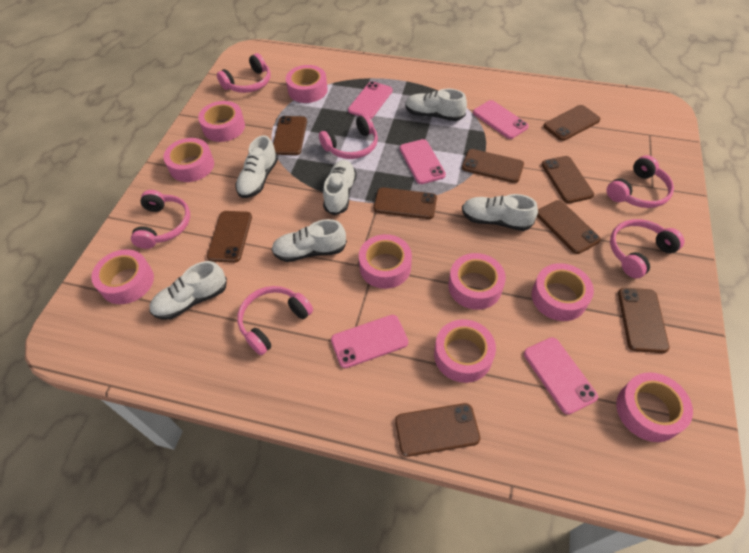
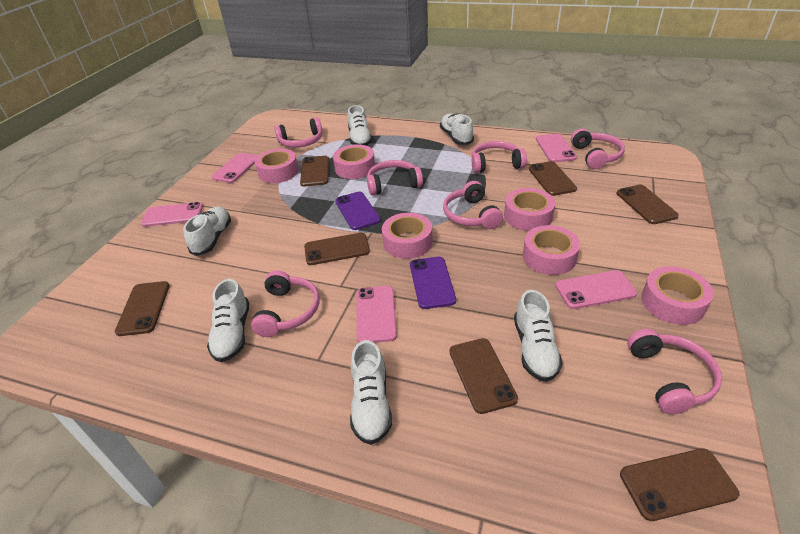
brown phone: 9 -> 7
pink headphones: 6 -> 7
pink tape: 9 -> 6
purple phone: 0 -> 2

